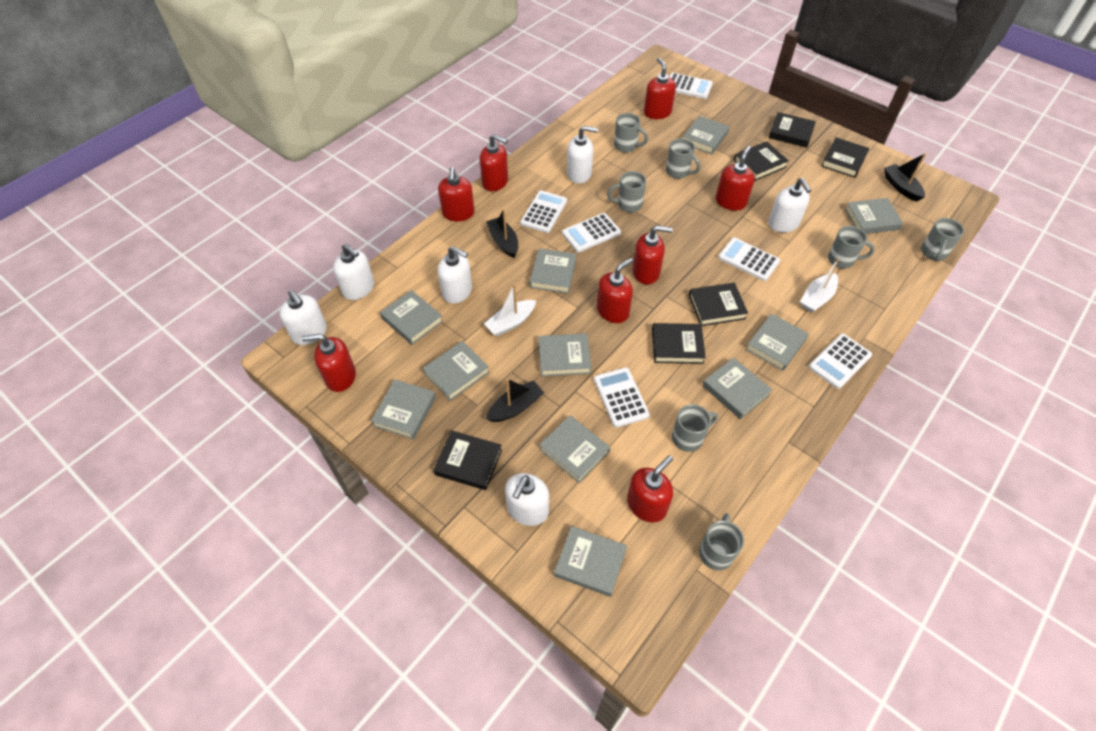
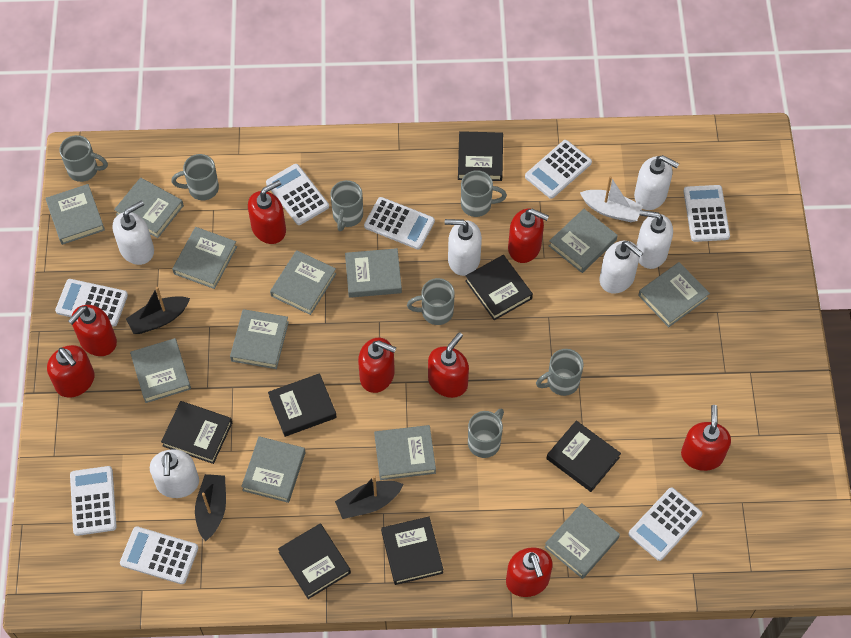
black book: 6 -> 7
grey book: 11 -> 12
white boat: 2 -> 1
white calculator: 6 -> 8

